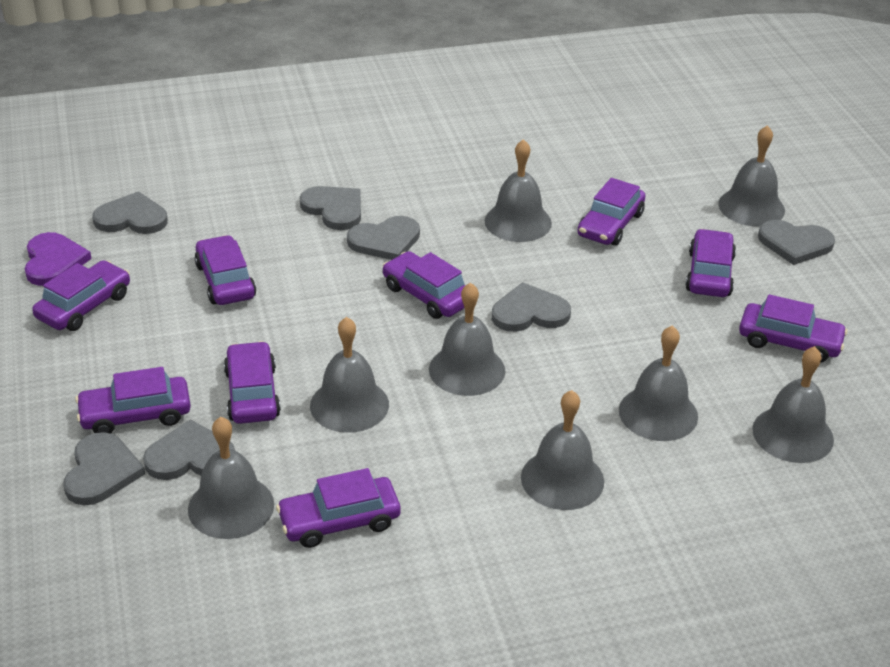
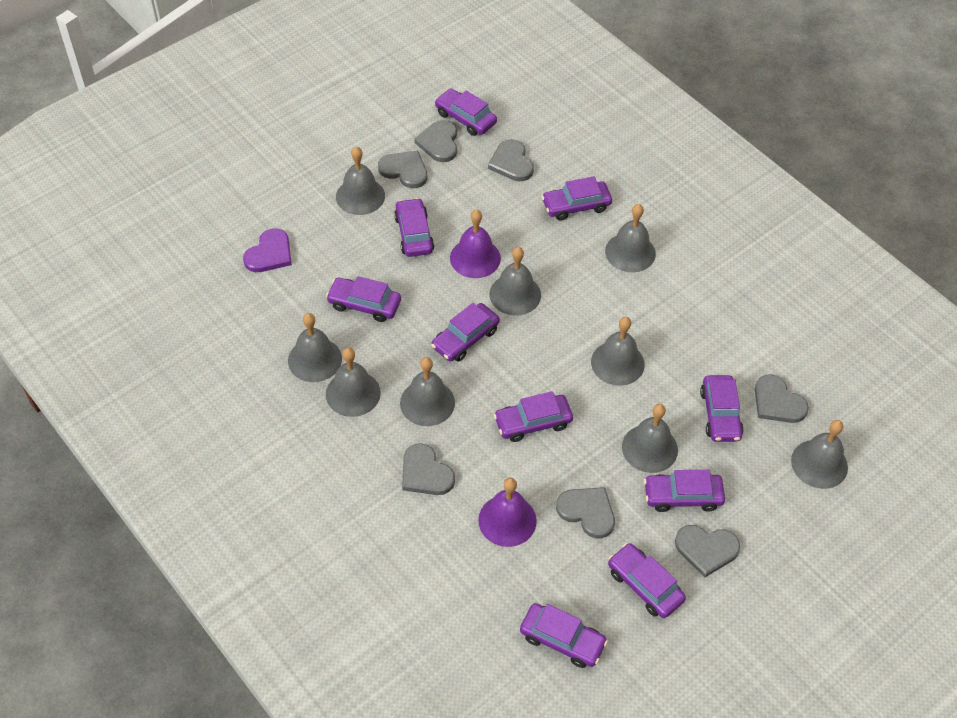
grey bell: 8 -> 9
purple bell: 0 -> 2
purple car: 9 -> 10

